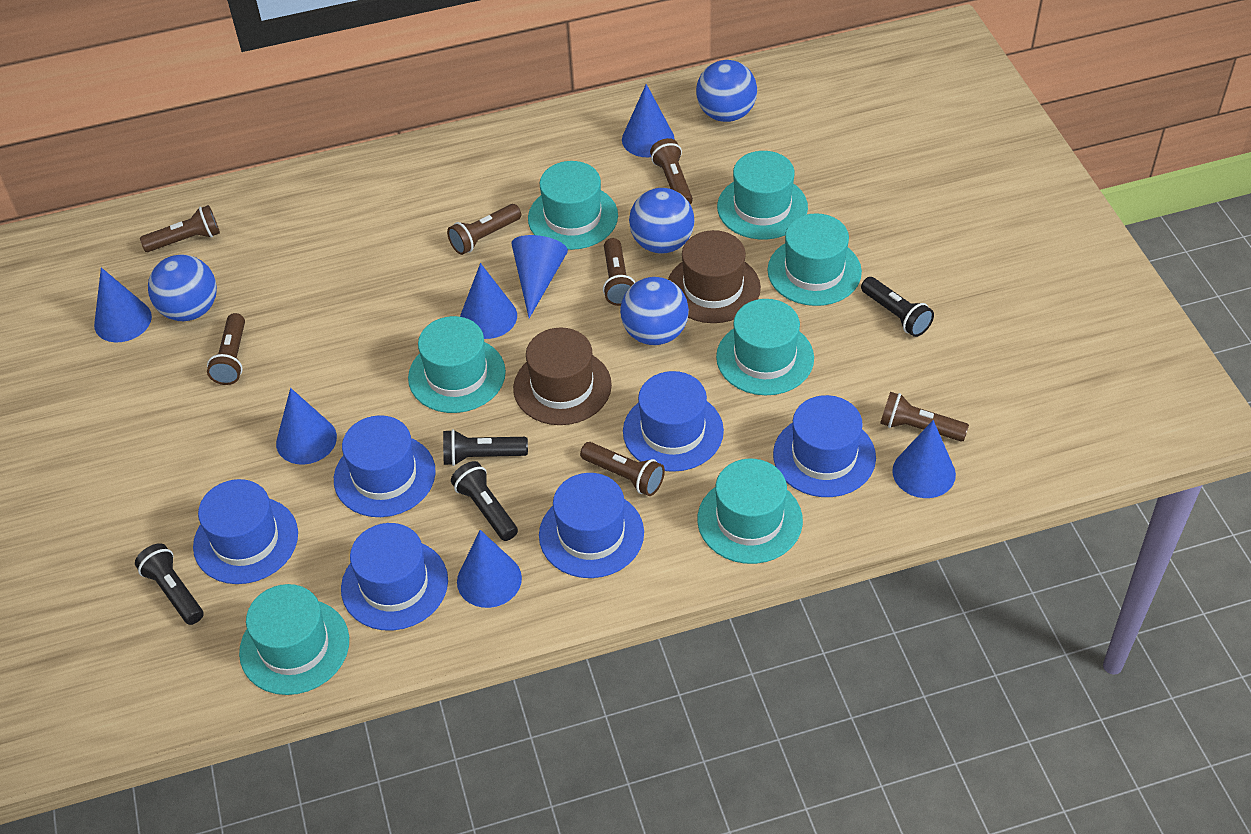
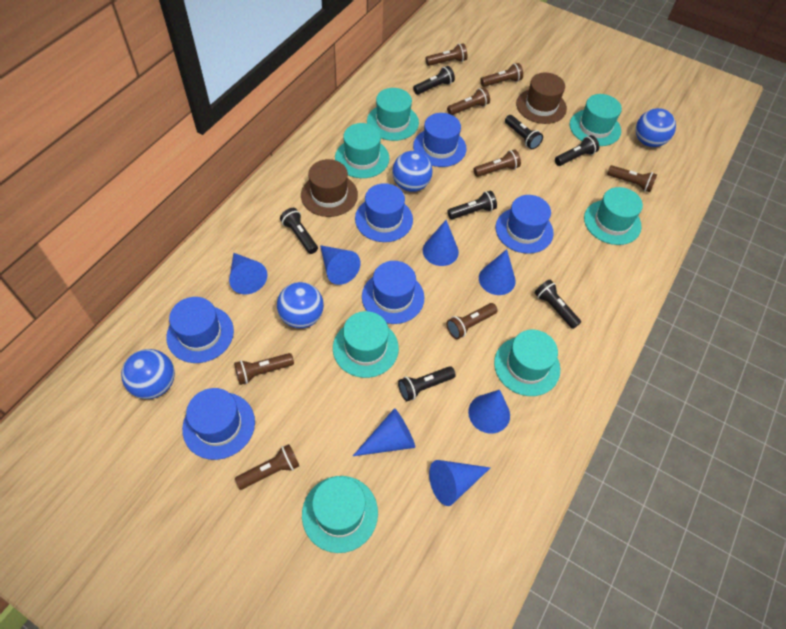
black flashlight: 4 -> 7
brown flashlight: 7 -> 8

